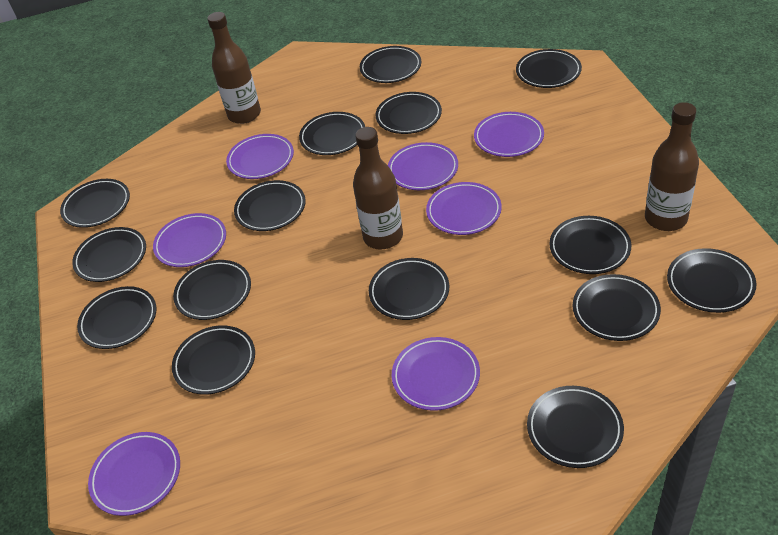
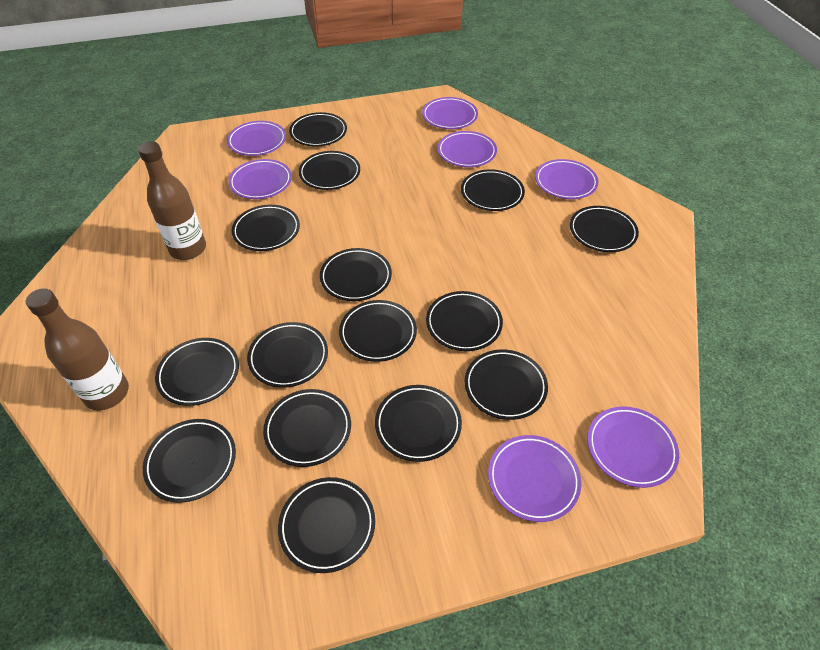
brown bottle: 3 -> 2

